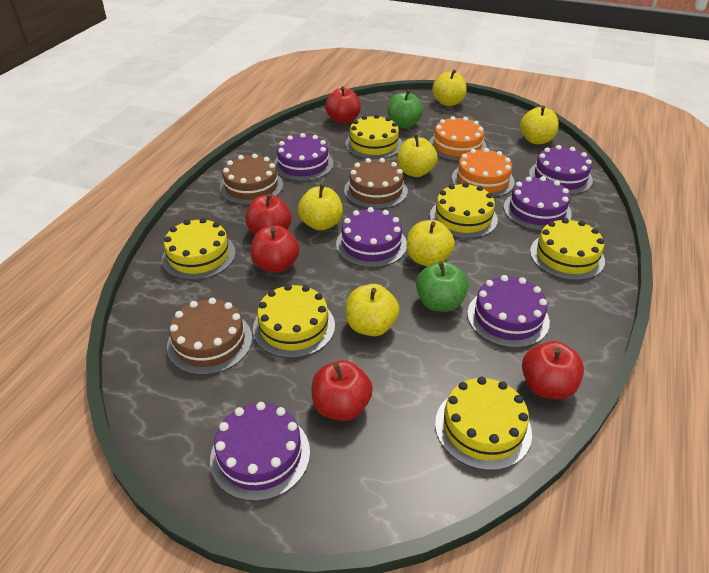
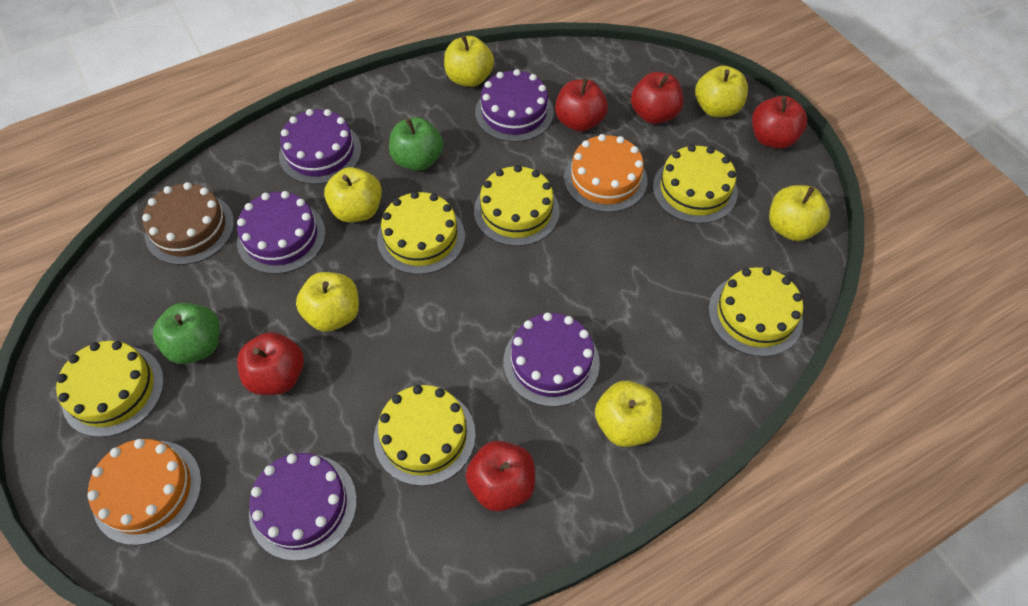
brown cake: 3 -> 1
purple cake: 6 -> 5

